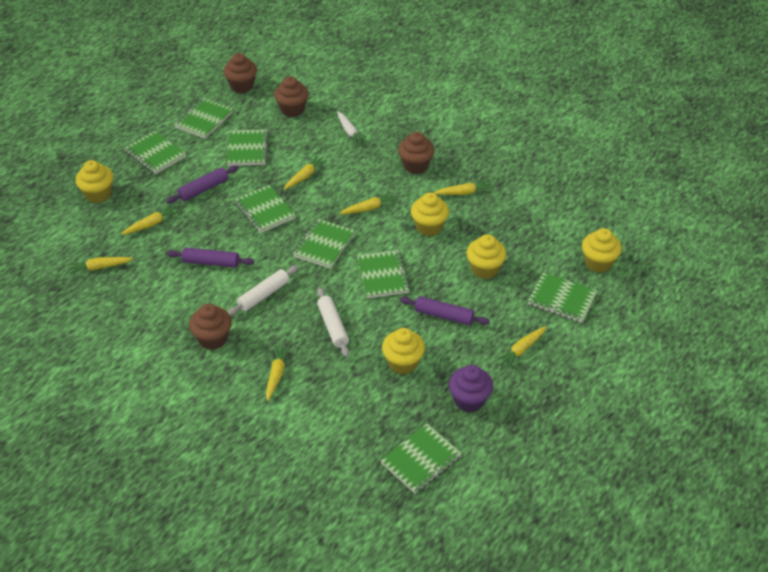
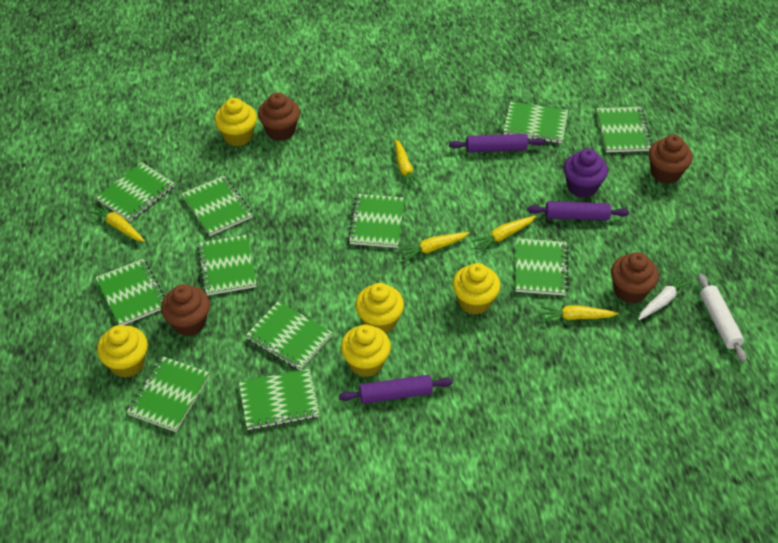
green notebook: 8 -> 11
white rolling pin: 2 -> 1
yellow carrot: 7 -> 5

